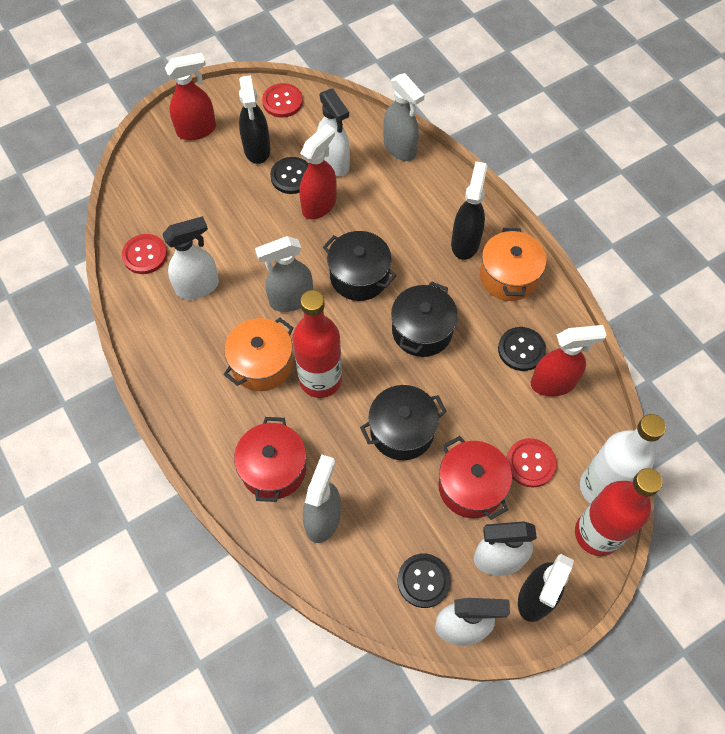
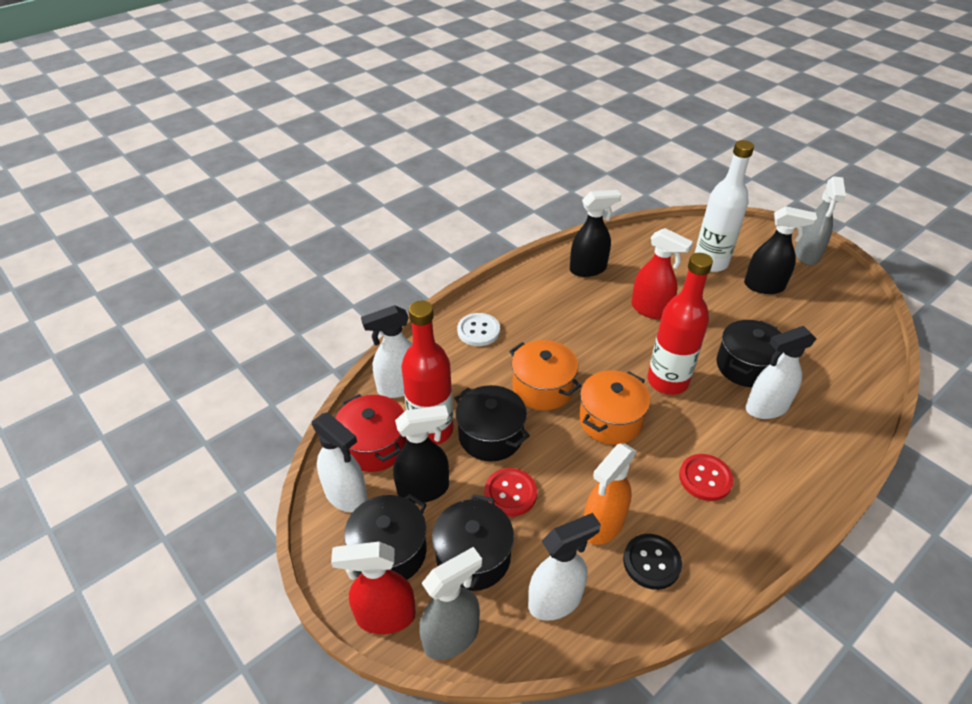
black button: 3 -> 1
black pot: 3 -> 4
grey spray bottle: 3 -> 2
orange spray bottle: 0 -> 1
red button: 3 -> 2
red pot: 2 -> 1
red spray bottle: 3 -> 2
white button: 0 -> 1

